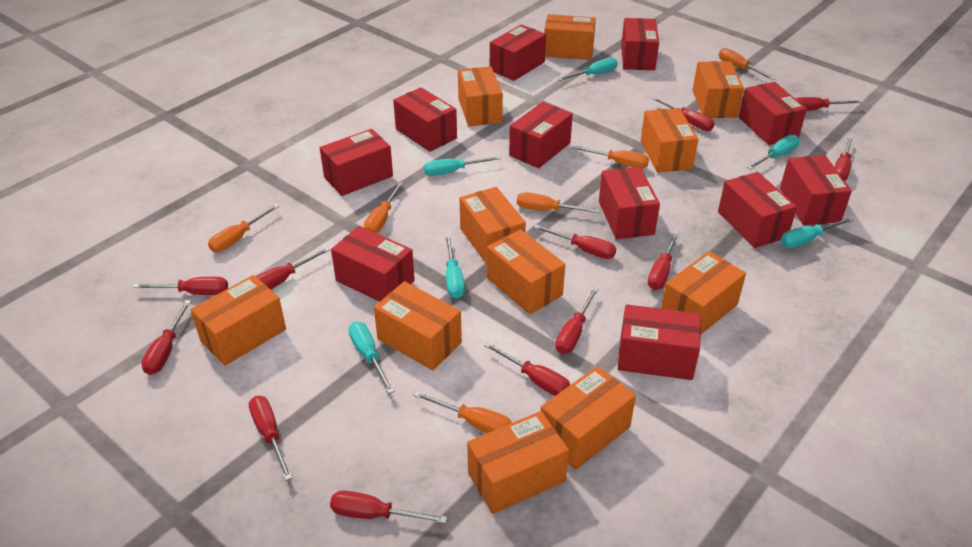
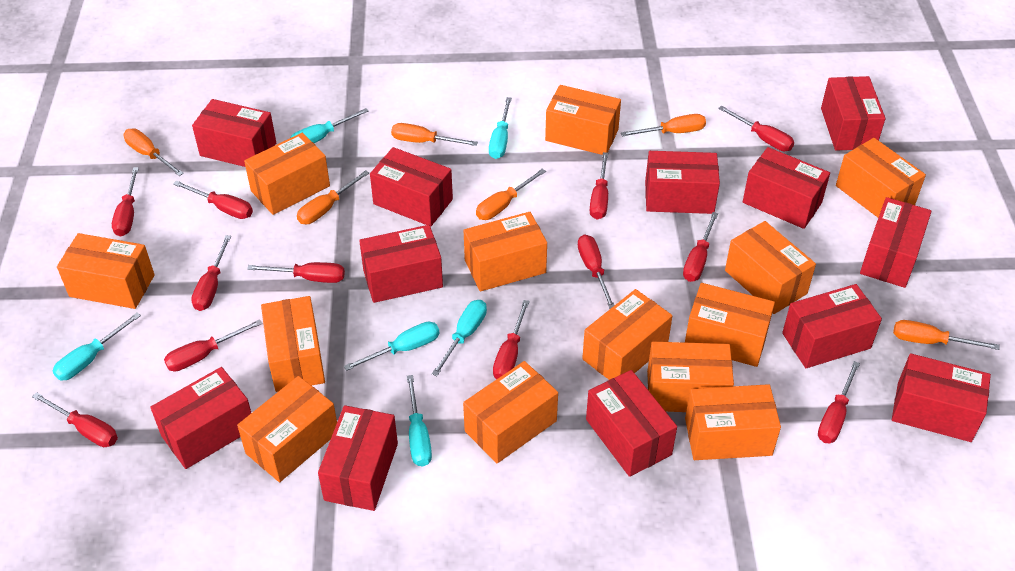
orange box: 11 -> 13
red box: 11 -> 12

